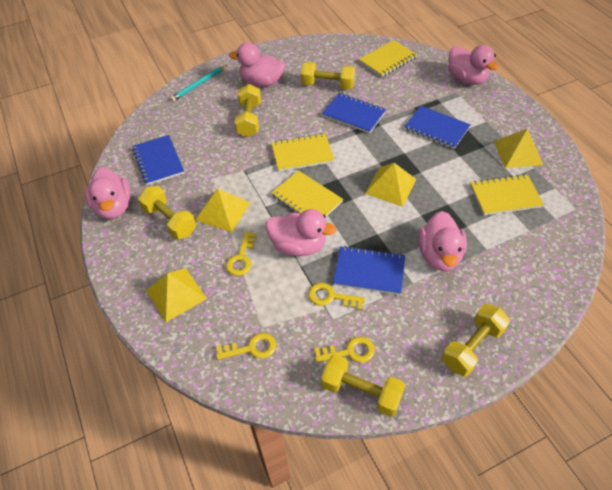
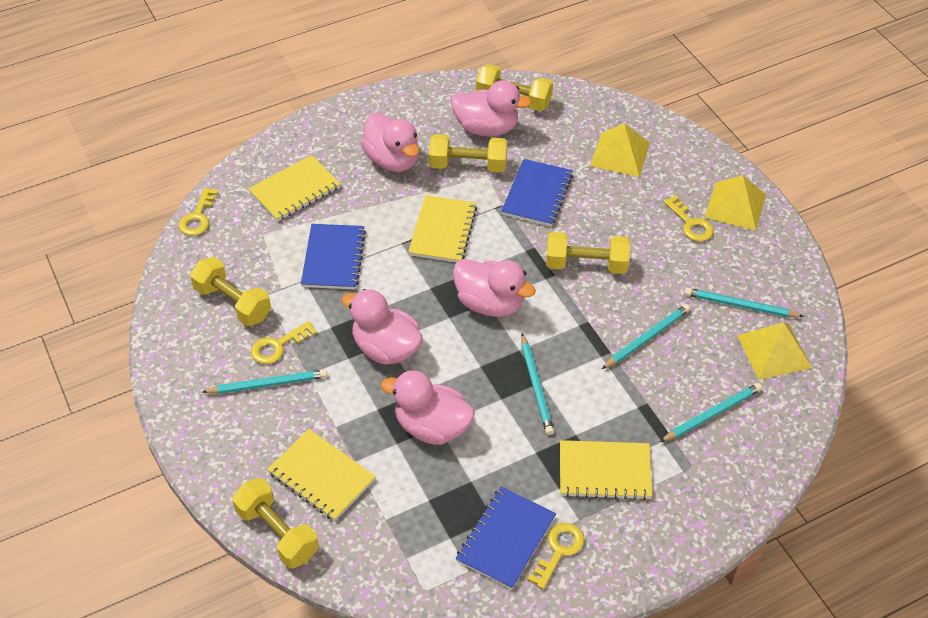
blue notebook: 4 -> 3
turquoise pencil: 1 -> 5
yellow pyramid: 4 -> 3

